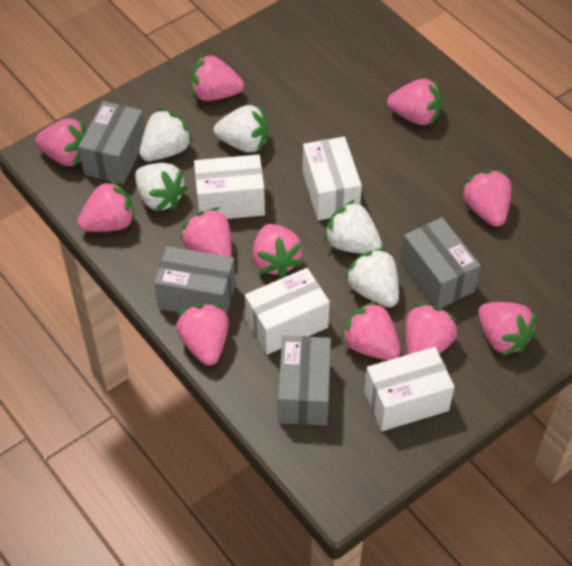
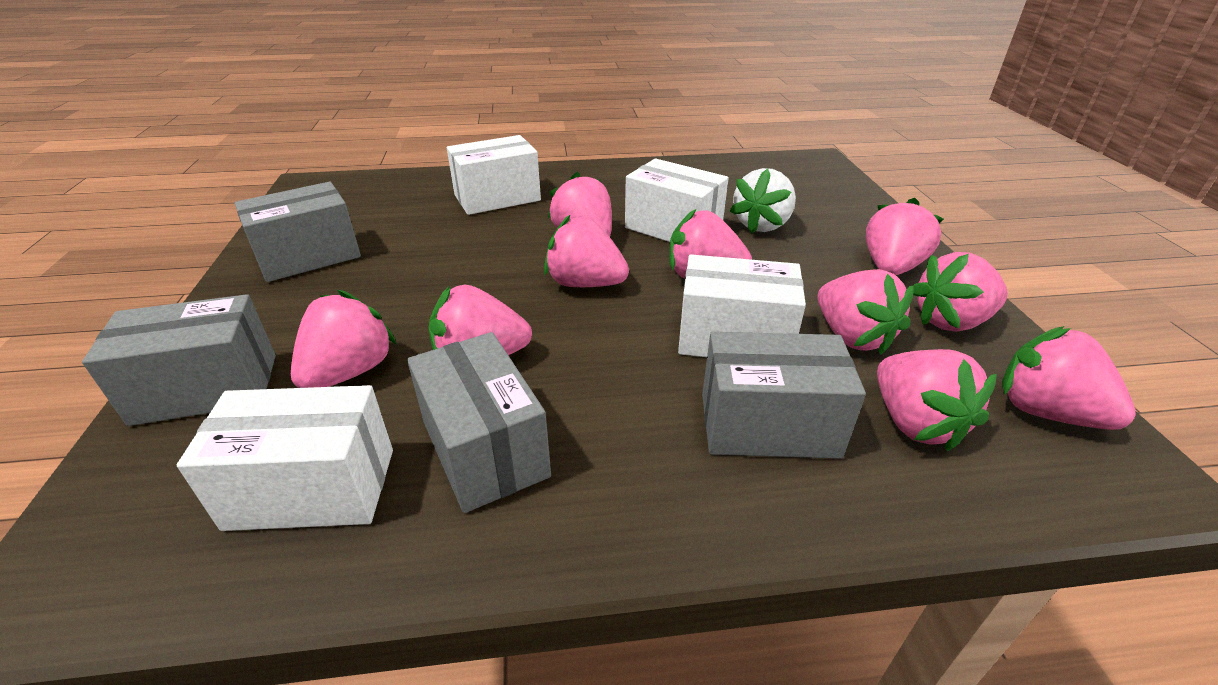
pink strawberry: 11 -> 10
white strawberry: 5 -> 1

